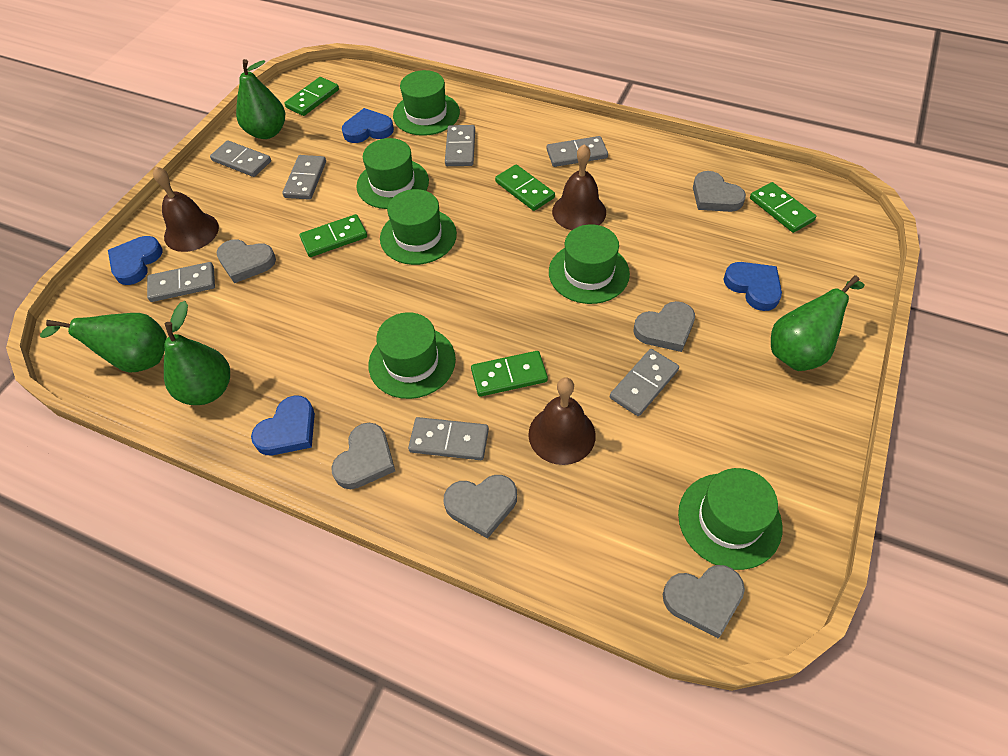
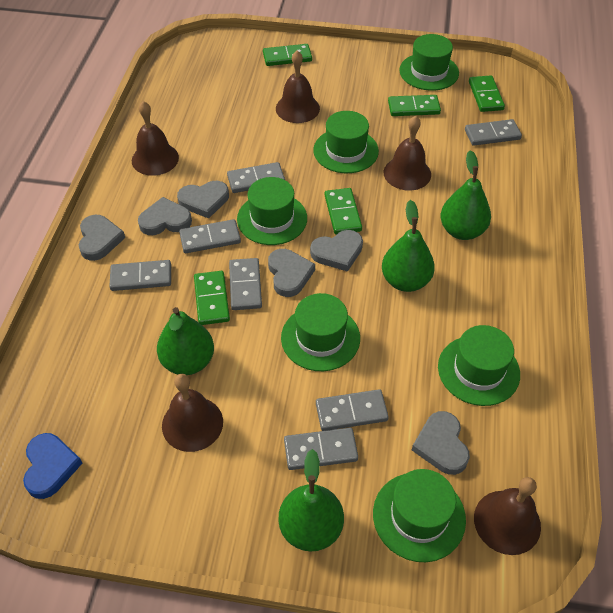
blue heart: 4 -> 1
brown bell: 3 -> 5

